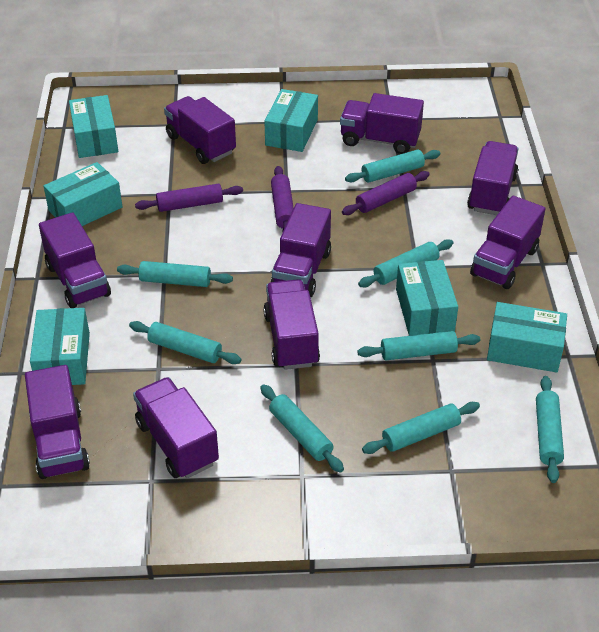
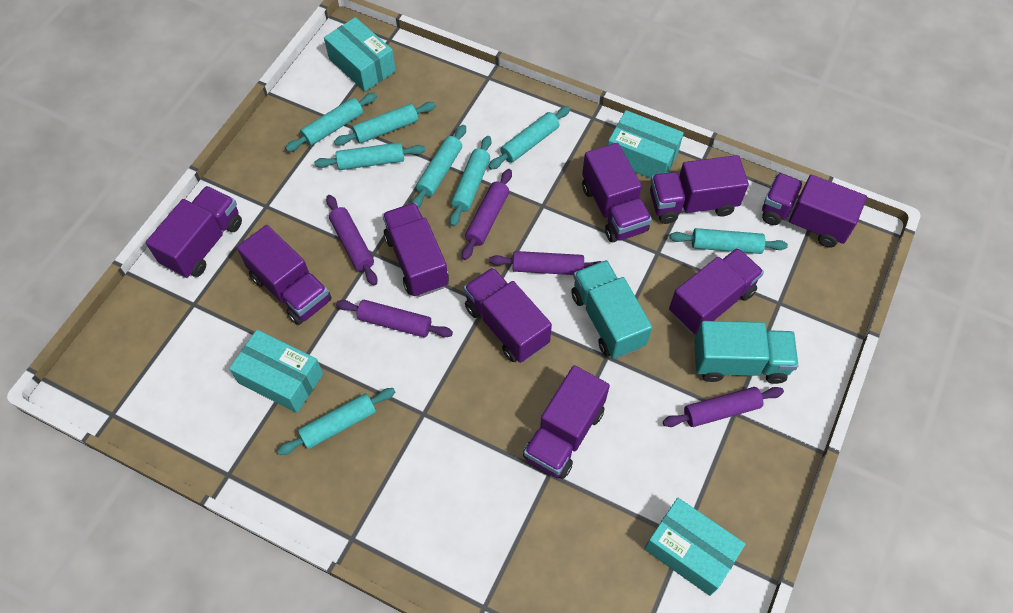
purple rolling pin: 3 -> 5
turquoise box: 6 -> 4
turquoise truck: 0 -> 2

